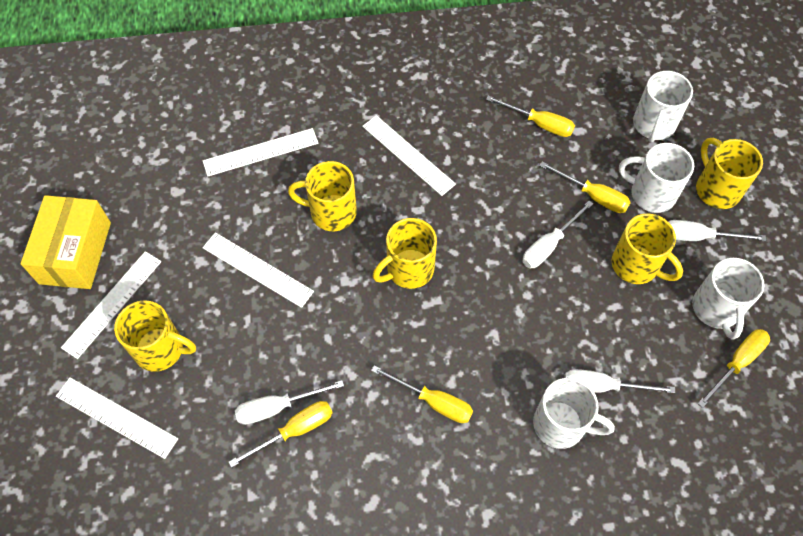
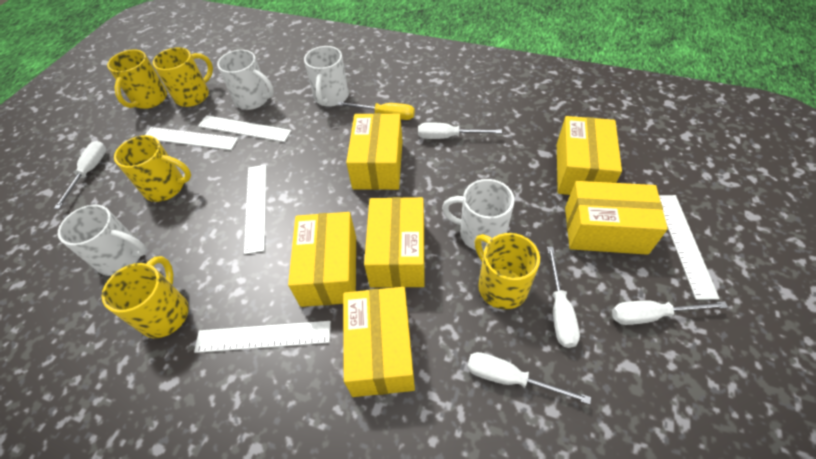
white screwdriver: 4 -> 5
yellow box: 1 -> 6
yellow screwdriver: 5 -> 1

